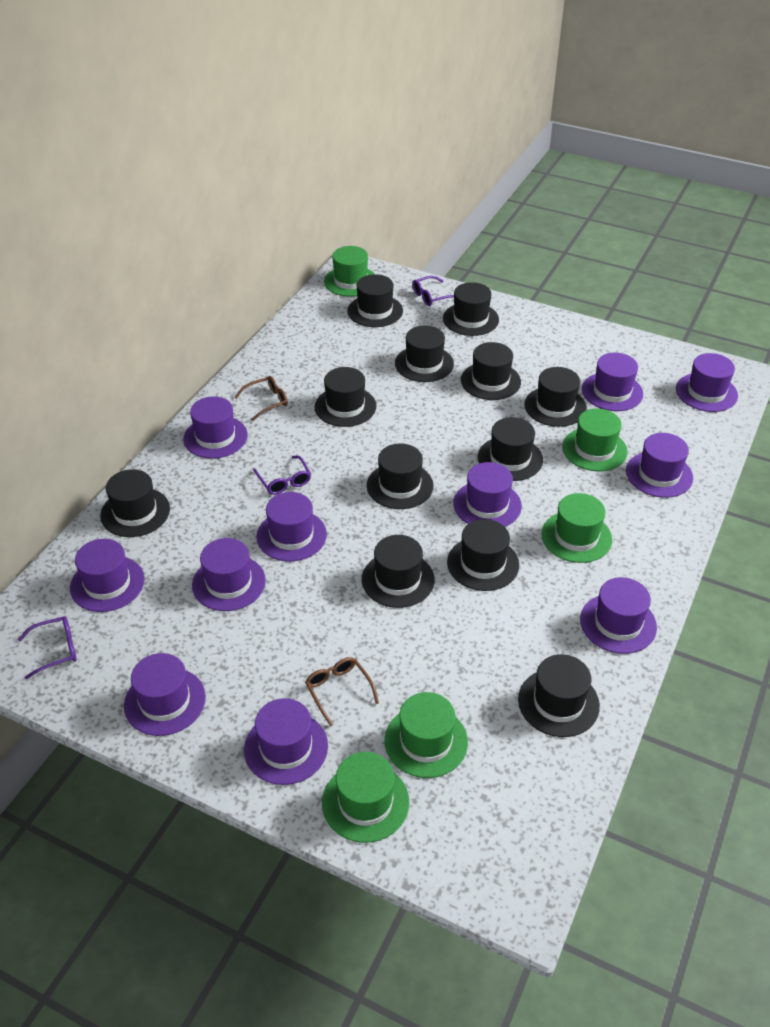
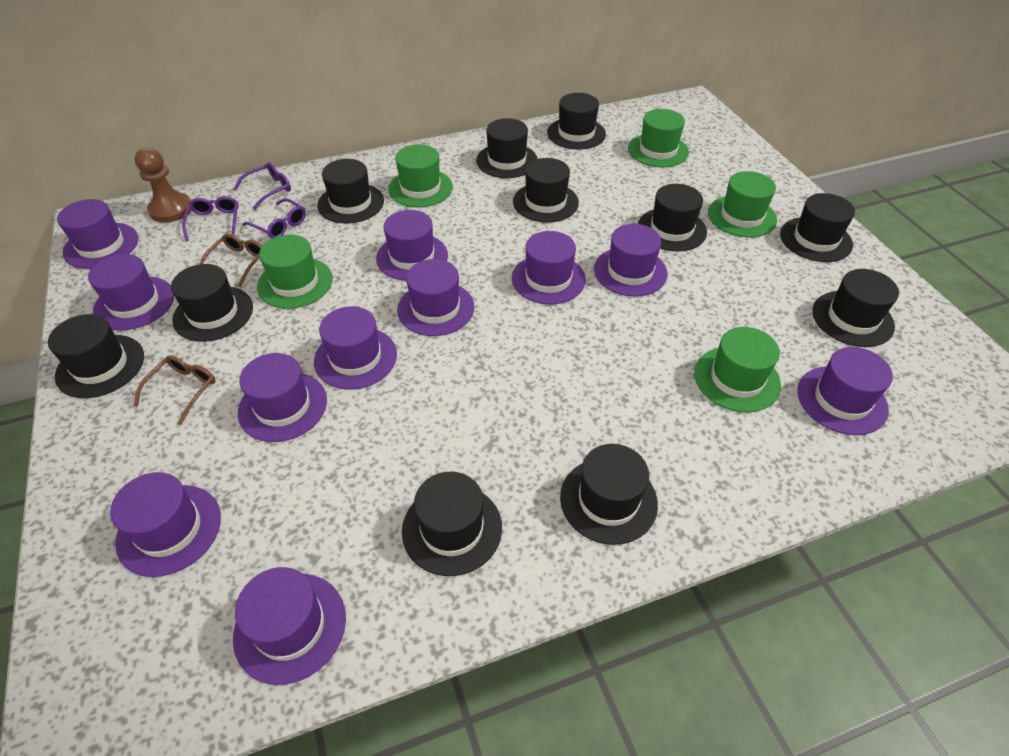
black hat: 12 -> 11
brown pawn: 0 -> 1

